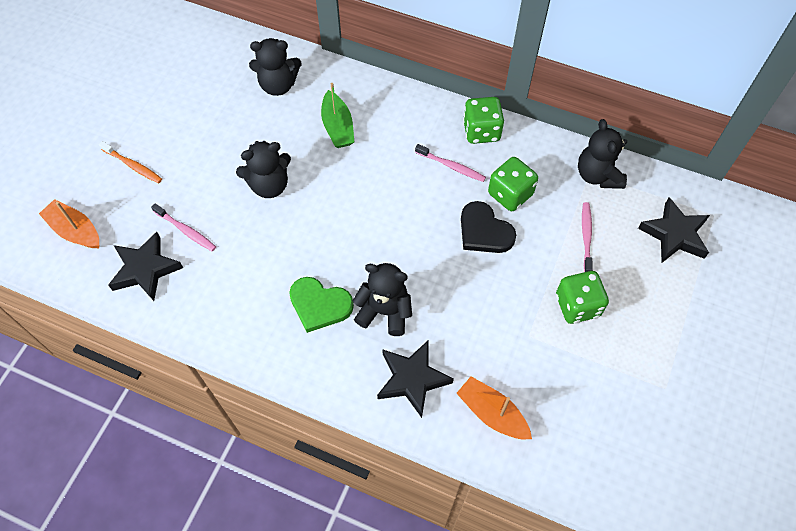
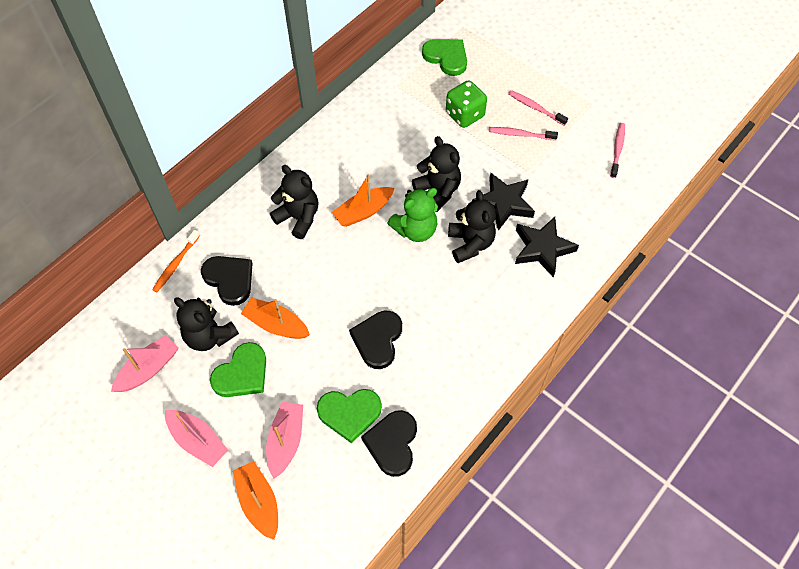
black heart: 1 -> 3
black star: 3 -> 2
green boat: 1 -> 0
green dice: 3 -> 1
green heart: 1 -> 3
green teddy bear: 0 -> 1
orange boat: 2 -> 3
pink boat: 0 -> 3

